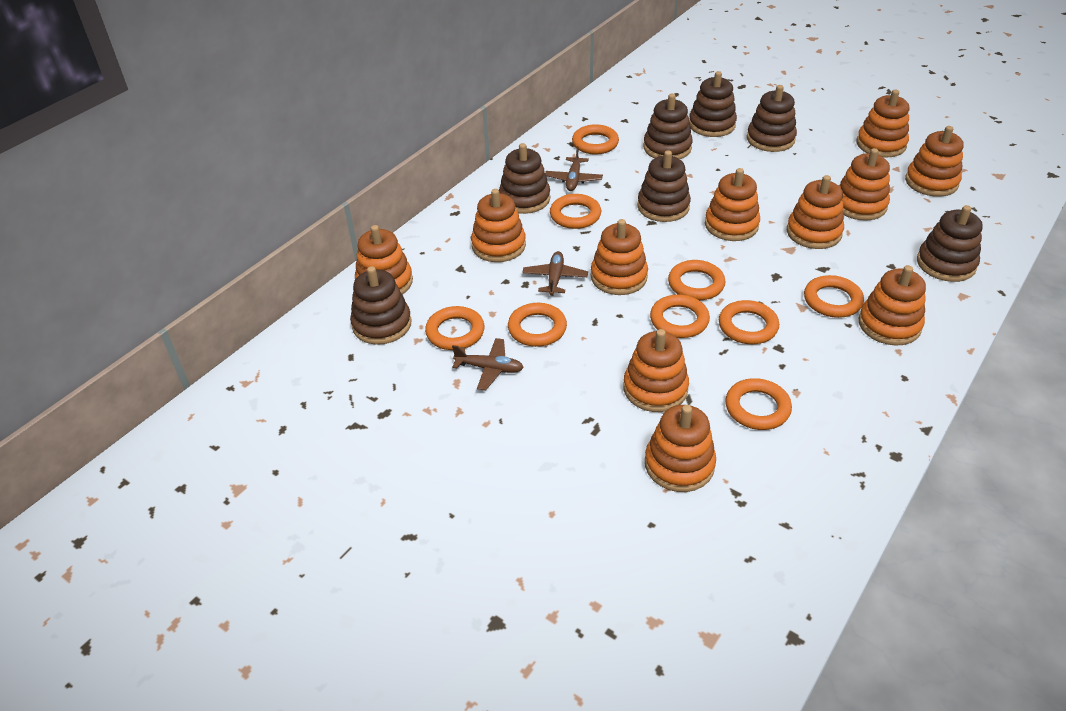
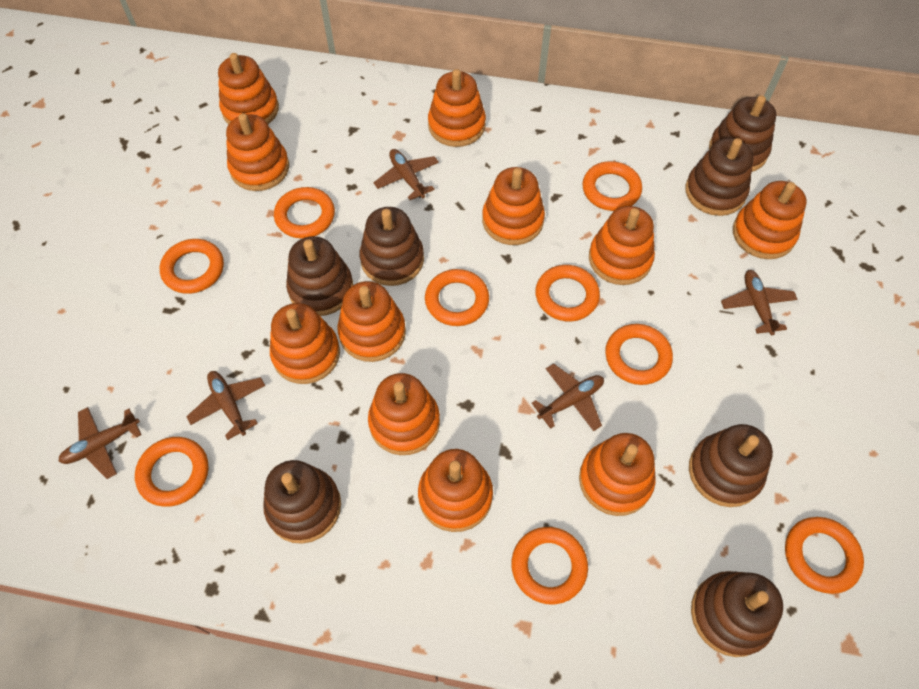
brown plane: 3 -> 5

